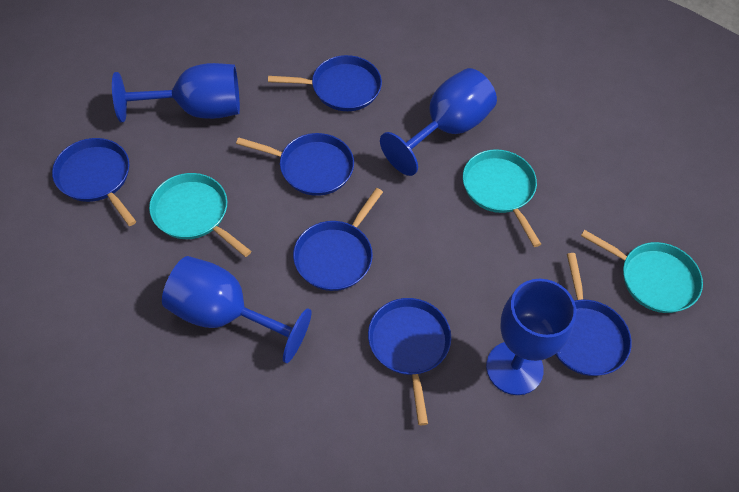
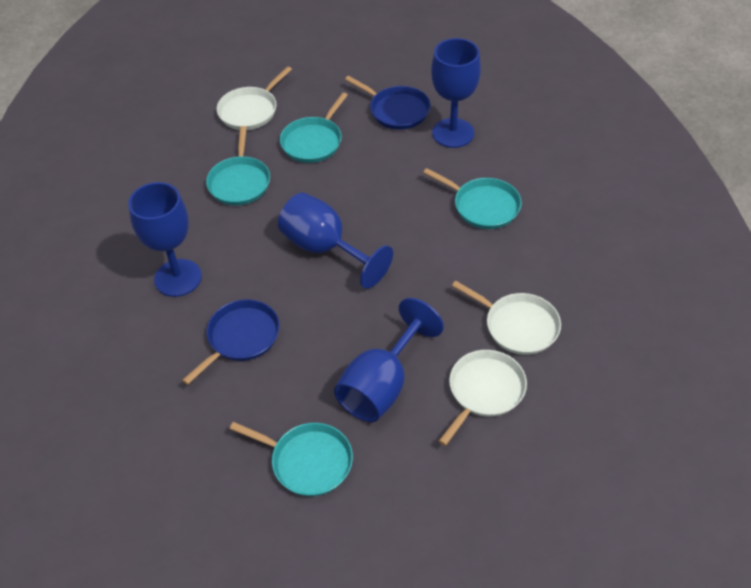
blue pan: 6 -> 2
turquoise pan: 3 -> 4
white pan: 0 -> 3

